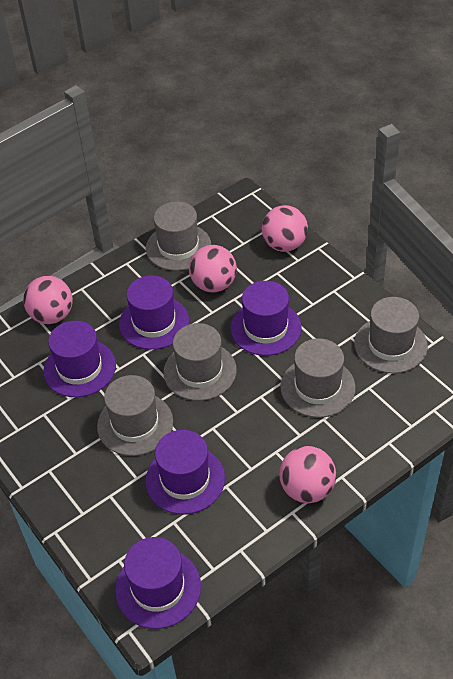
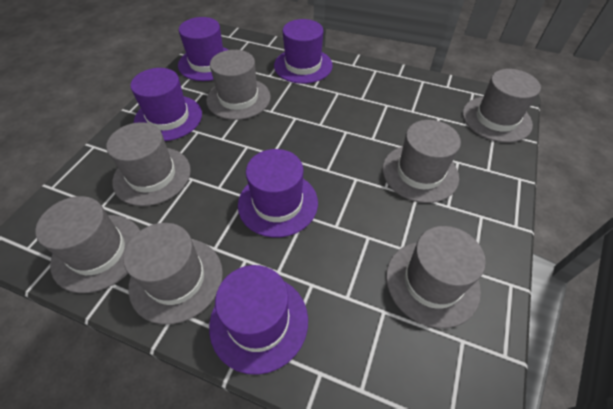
grey hat: 5 -> 7
pink ball: 4 -> 0

